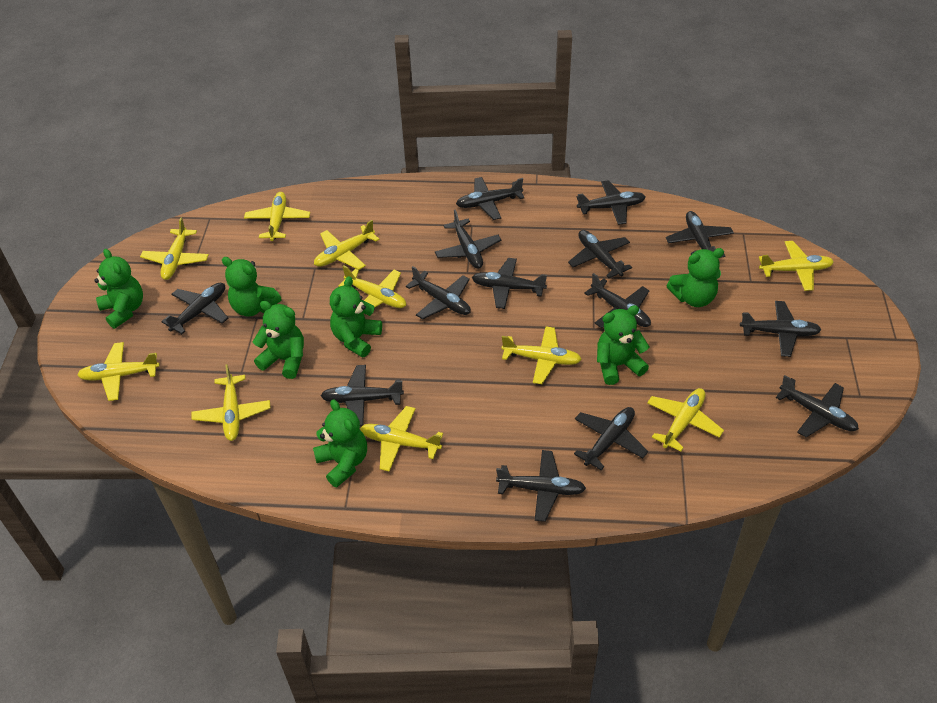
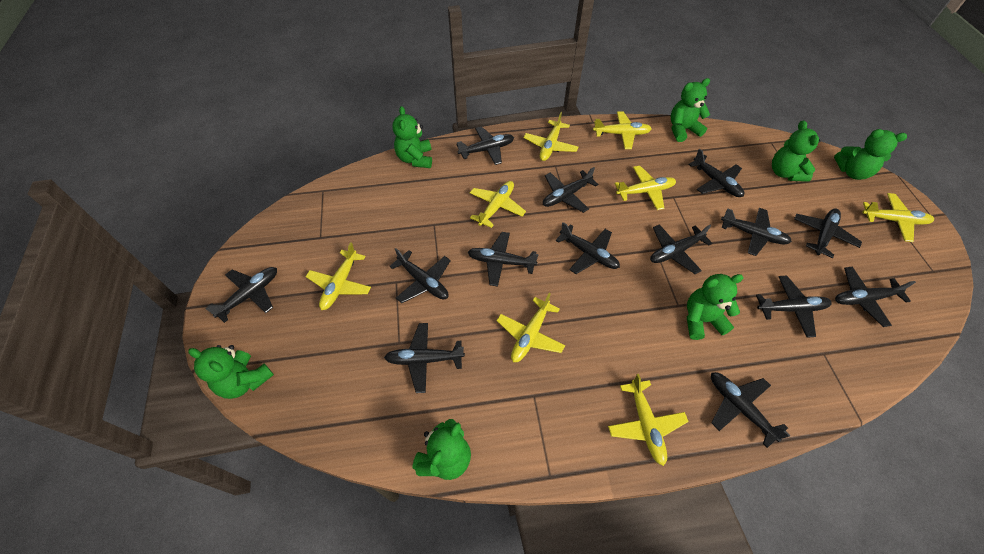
yellow plane: 10 -> 8

